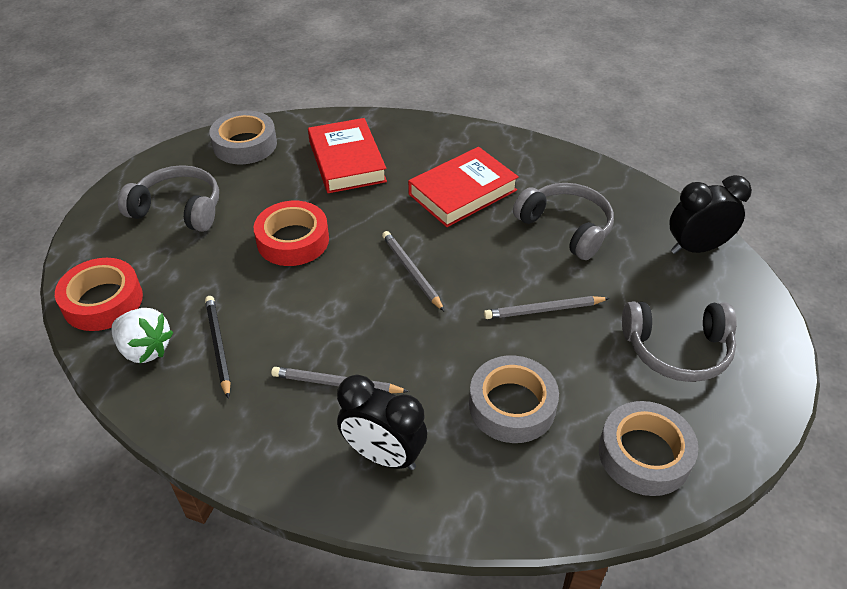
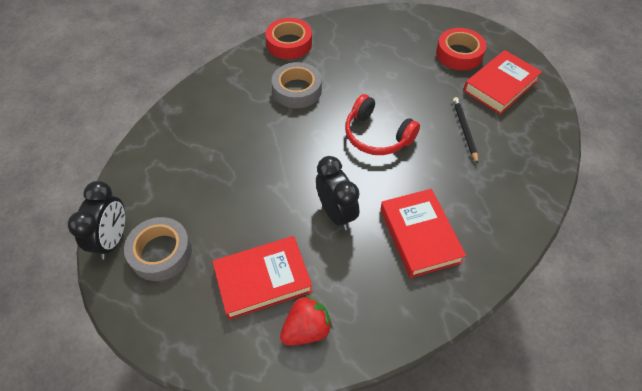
grey headphones: 3 -> 0
grey pencil: 3 -> 0
grey tape: 3 -> 2
red book: 2 -> 3
red headphones: 0 -> 1
red strawberry: 0 -> 1
white strawberry: 1 -> 0

